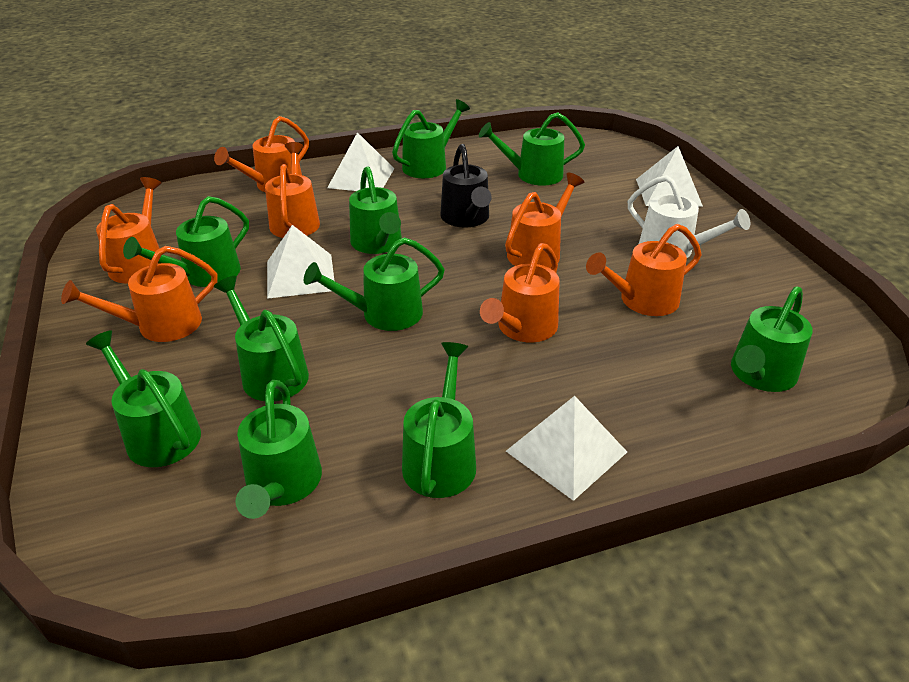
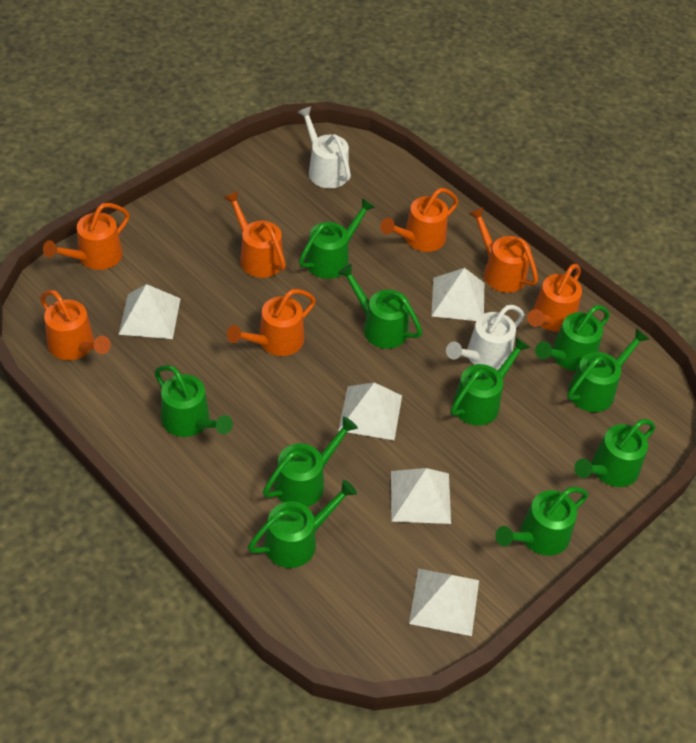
black watering can: 1 -> 0
white pyramid: 4 -> 5
white watering can: 1 -> 2

